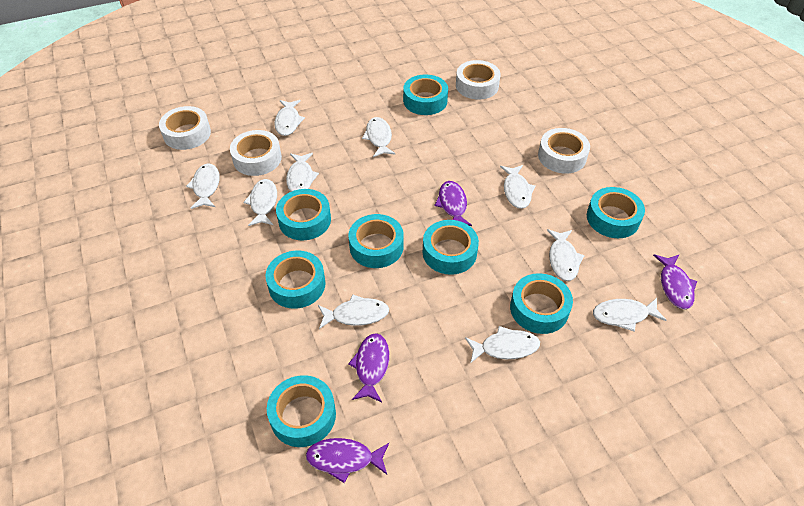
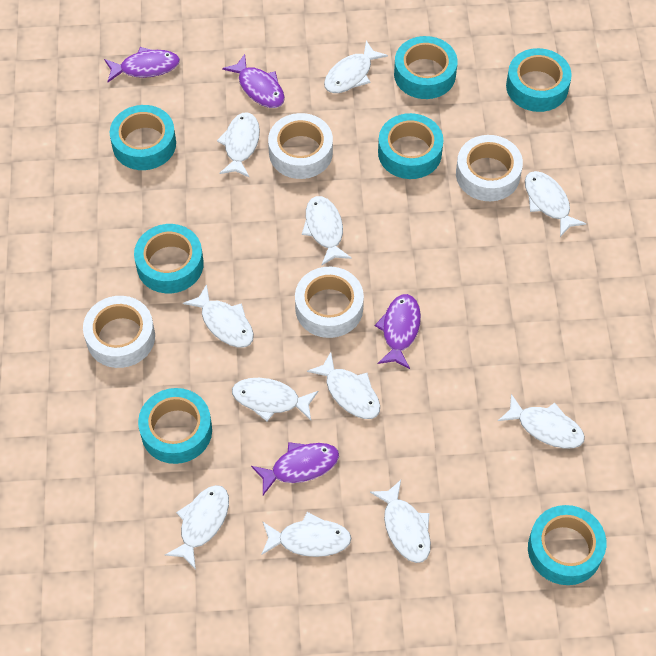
turquoise tape: 8 -> 7
white fish: 10 -> 11

